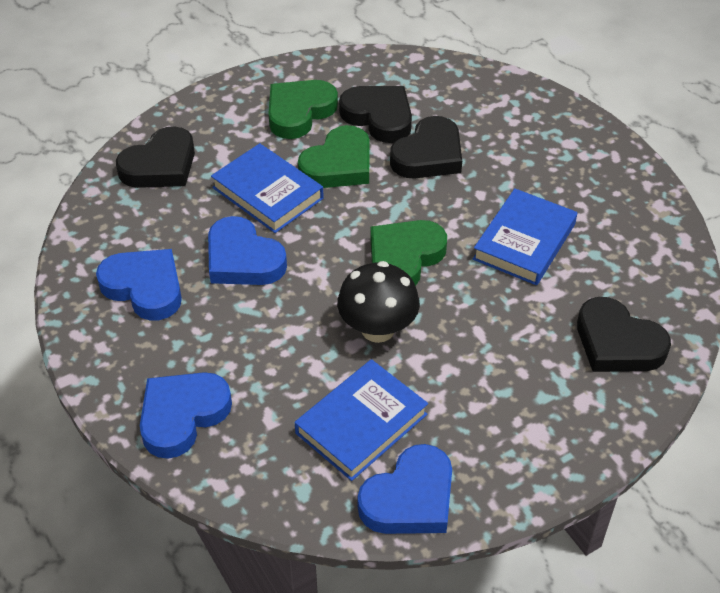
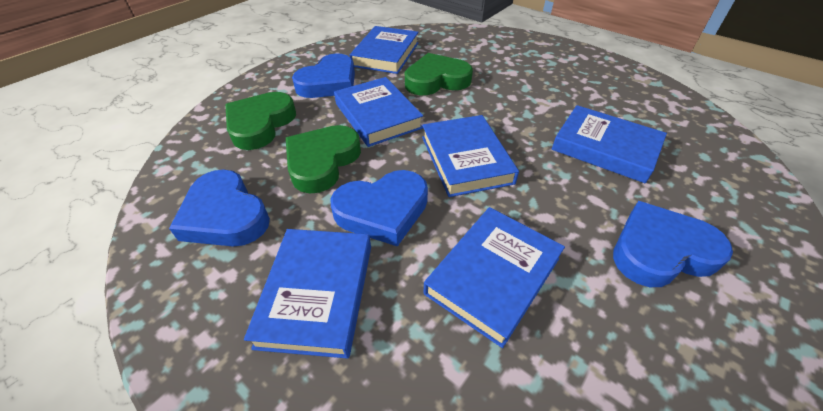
black heart: 4 -> 0
black mushroom: 1 -> 0
blue book: 3 -> 6

